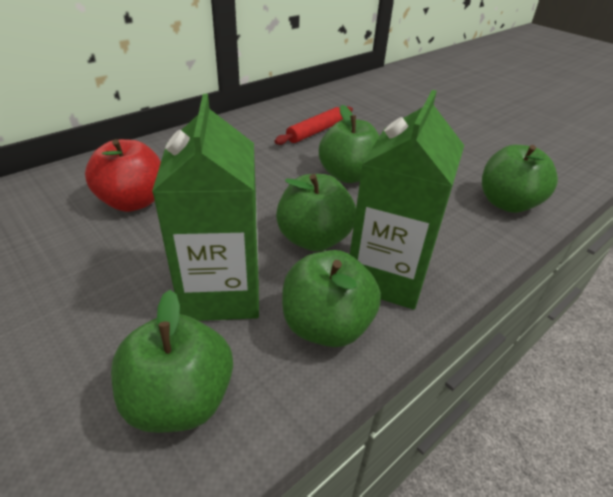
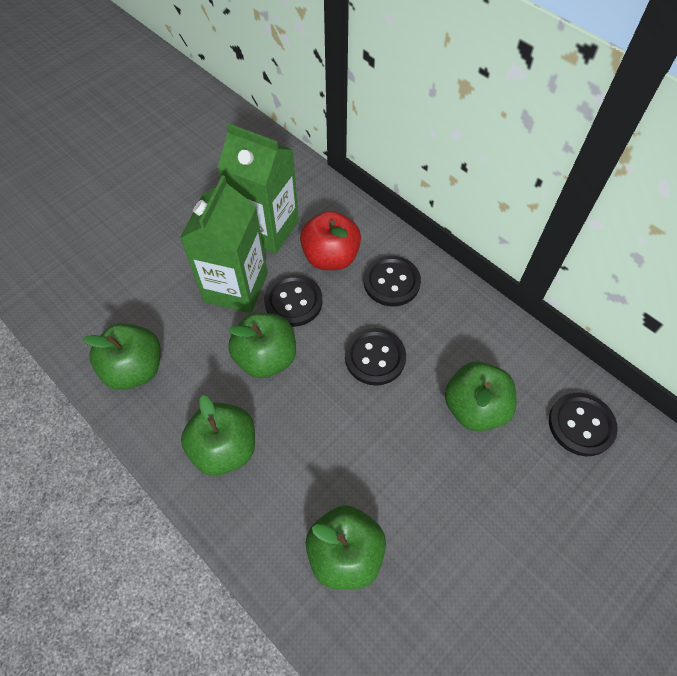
black button: 0 -> 4
red rolling pin: 1 -> 0

